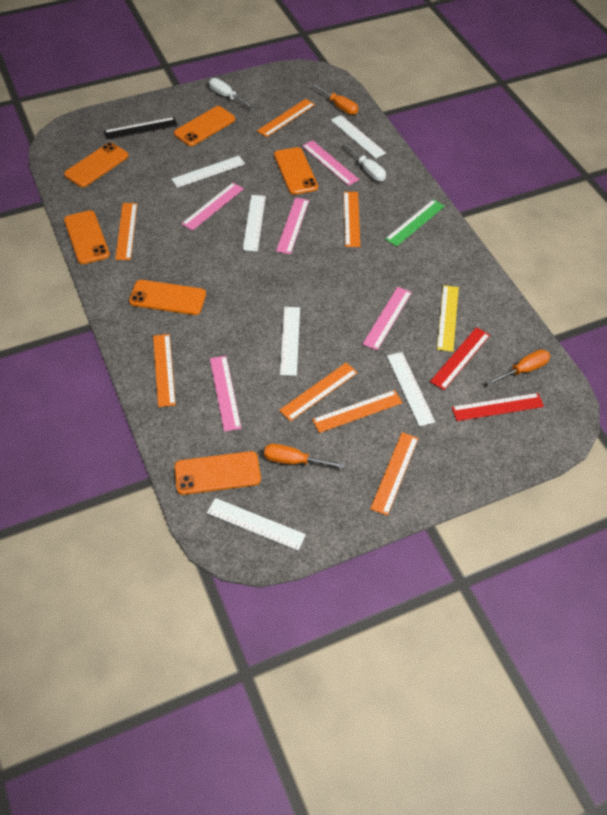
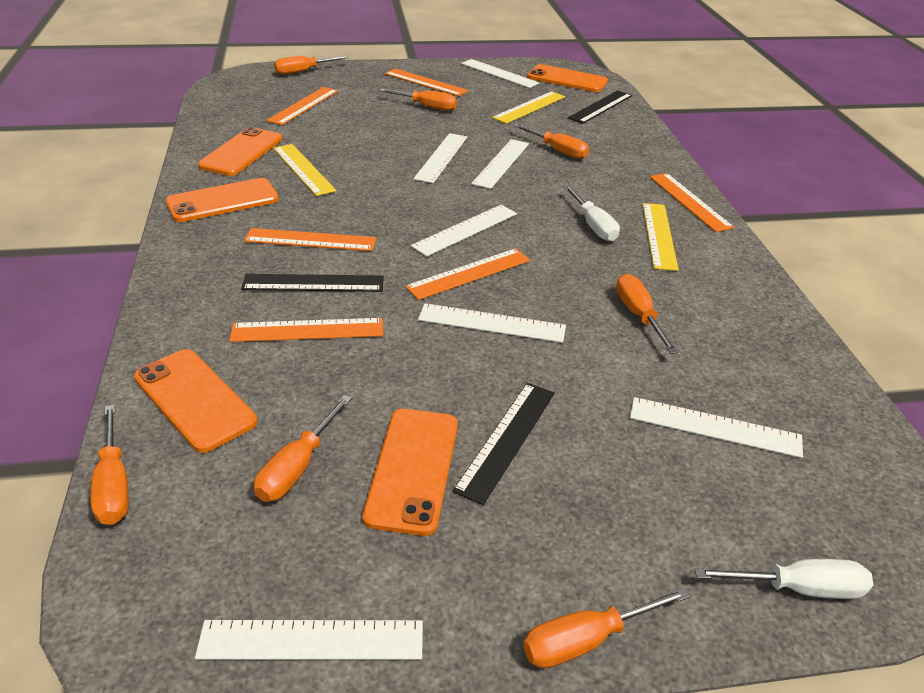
black ruler: 1 -> 3
green ruler: 1 -> 0
orange phone: 6 -> 5
orange ruler: 7 -> 6
orange screwdriver: 3 -> 7
pink ruler: 5 -> 0
red ruler: 2 -> 0
white ruler: 6 -> 7
yellow ruler: 1 -> 3

